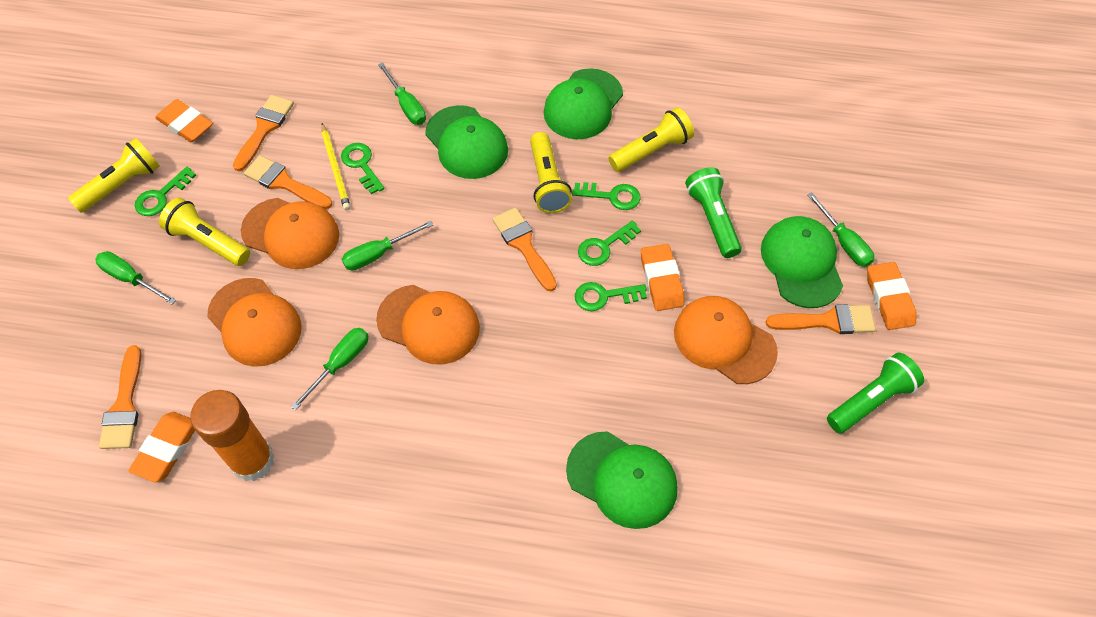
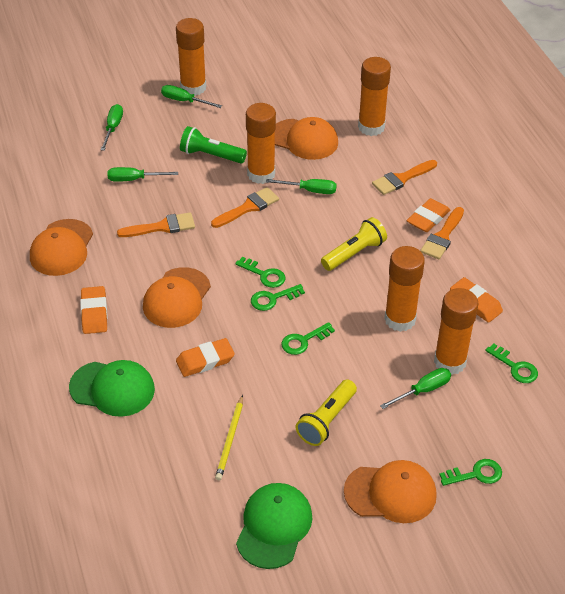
green cap: 4 -> 2
green flashlight: 2 -> 1
orange brush: 5 -> 4
orange glue stick: 1 -> 5
yellow flashlight: 4 -> 2

